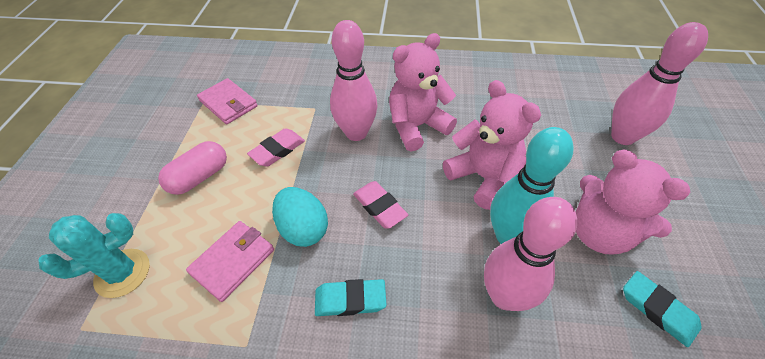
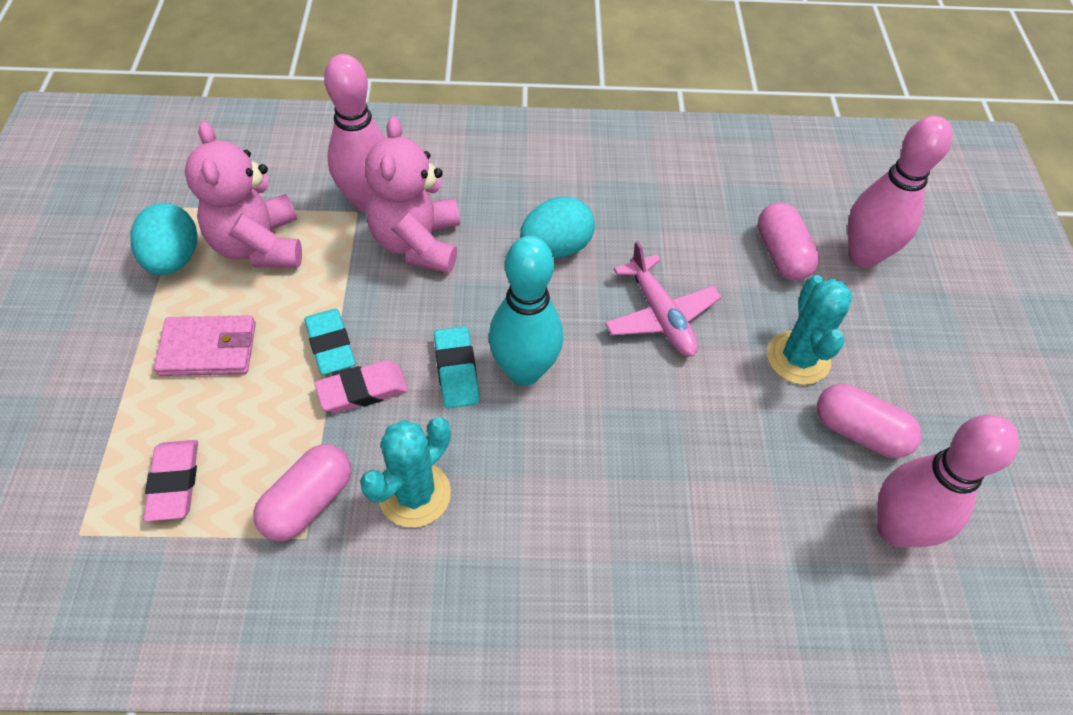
pink capsule: 1 -> 3
pink plane: 0 -> 1
pink teddy bear: 3 -> 2
pink wallet: 2 -> 1
turquoise cactus: 1 -> 2
turquoise egg: 1 -> 2

